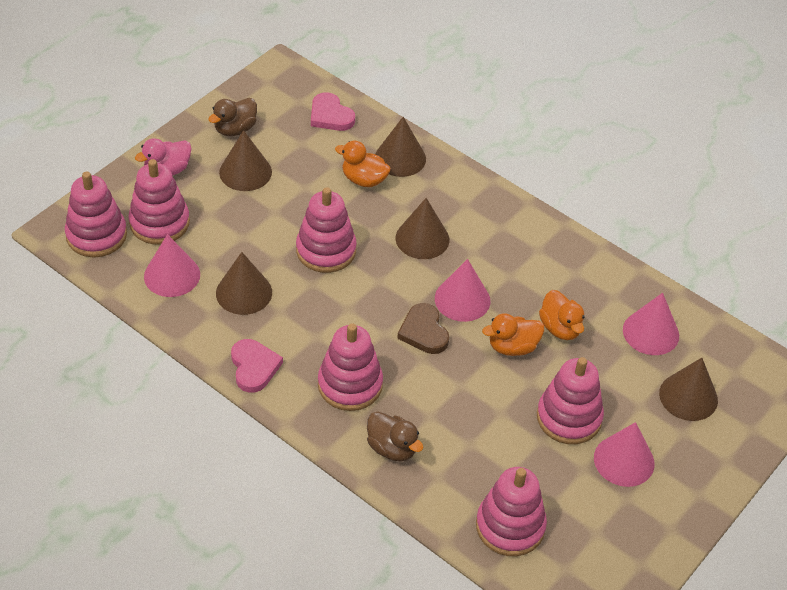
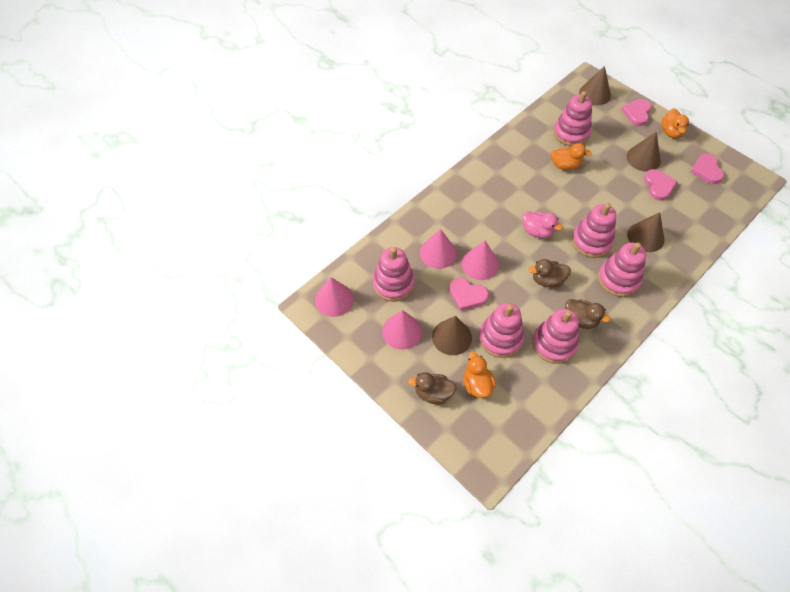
brown cone: 5 -> 4
brown duck: 2 -> 3
brown heart: 1 -> 0
pink heart: 2 -> 4

